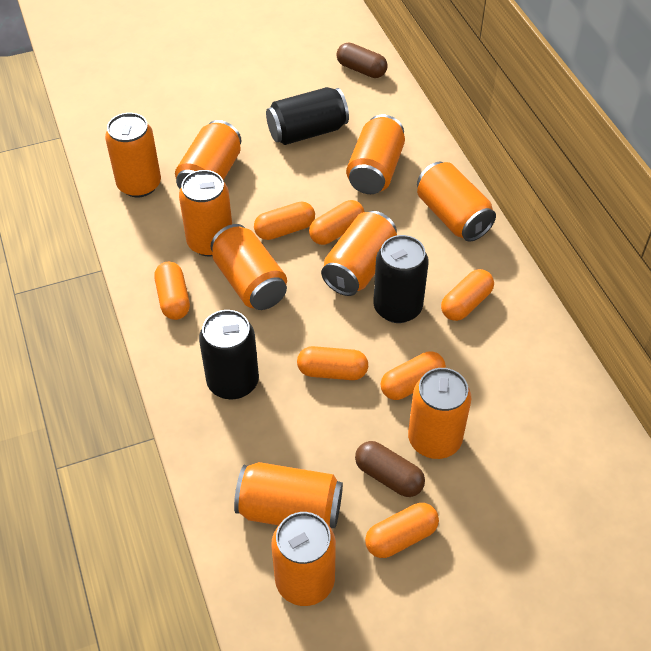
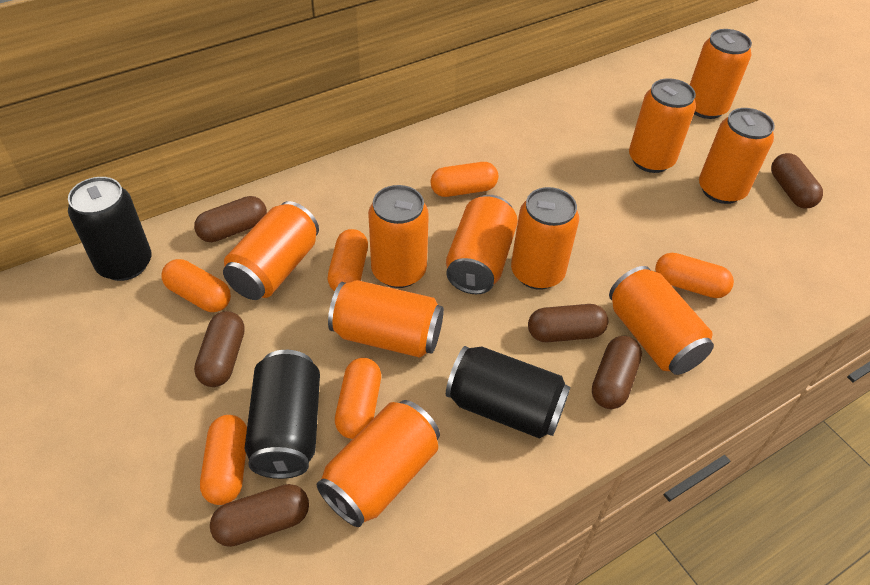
brown capsule: 2 -> 6
orange capsule: 7 -> 6

